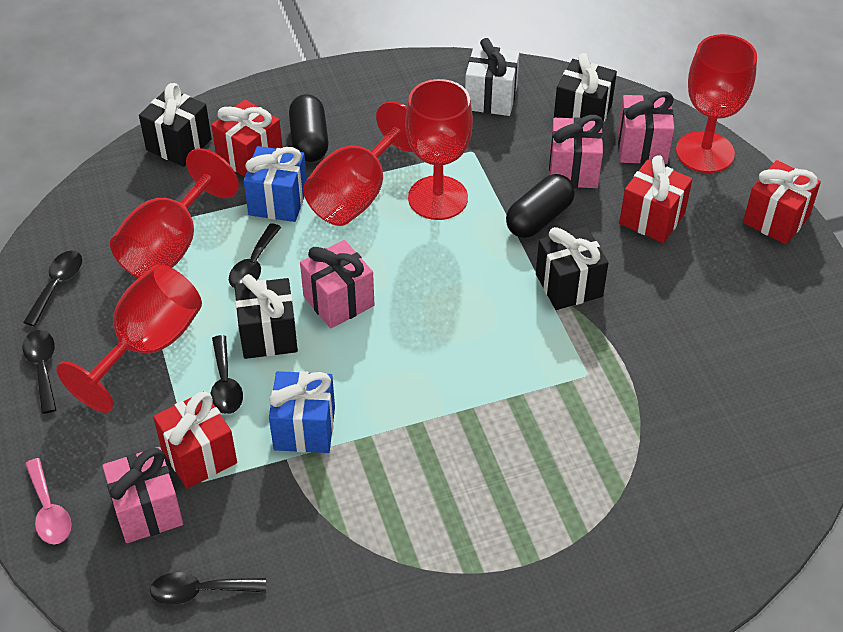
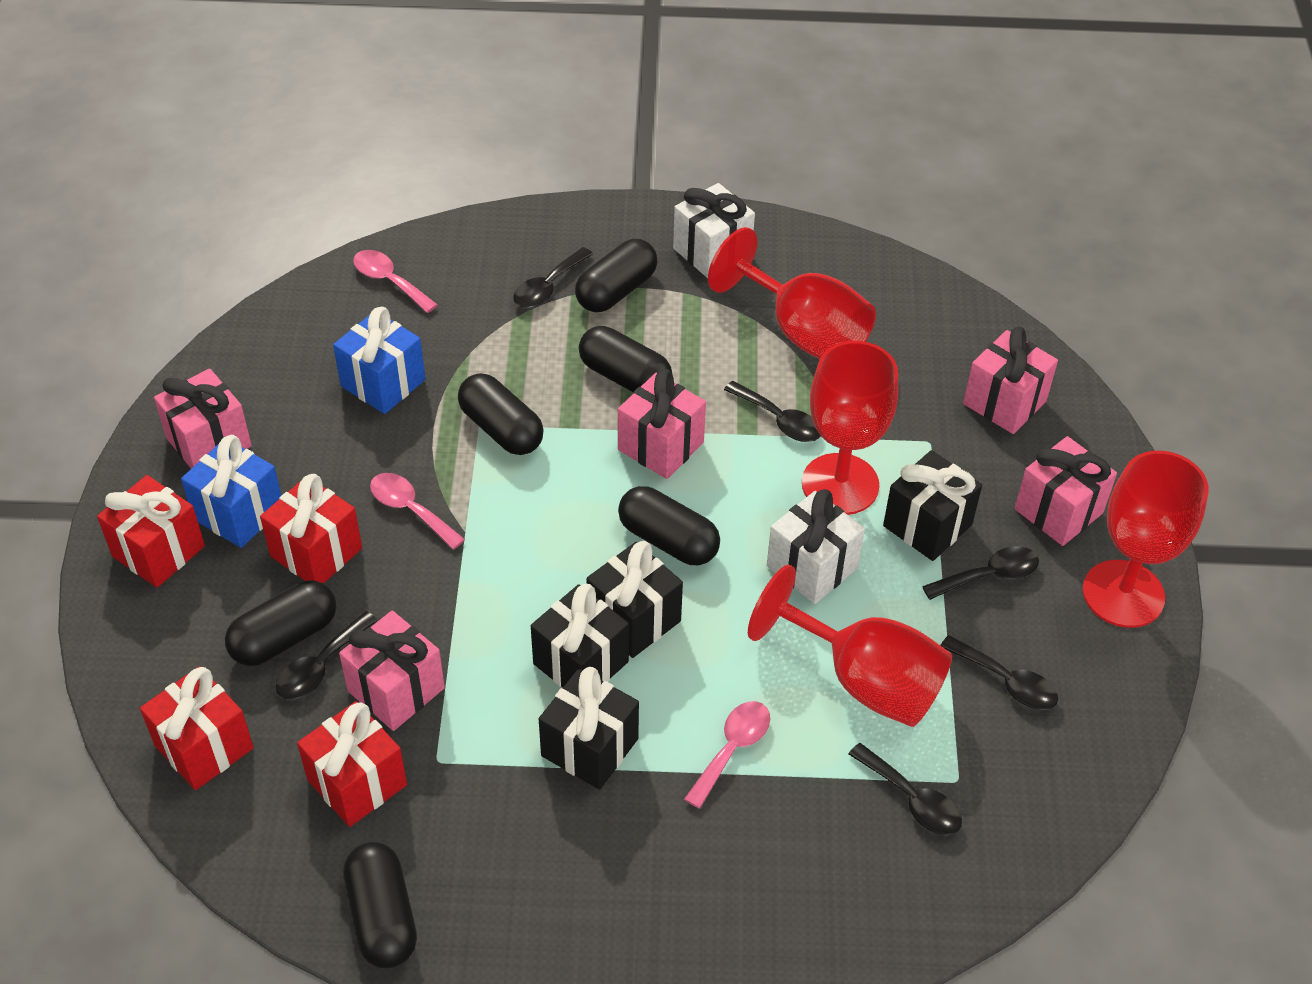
black capsule: 2 -> 6
black spoon: 5 -> 6
pink gift: 4 -> 5
pink spoon: 1 -> 3
red goblet: 5 -> 4
white gift: 1 -> 2

